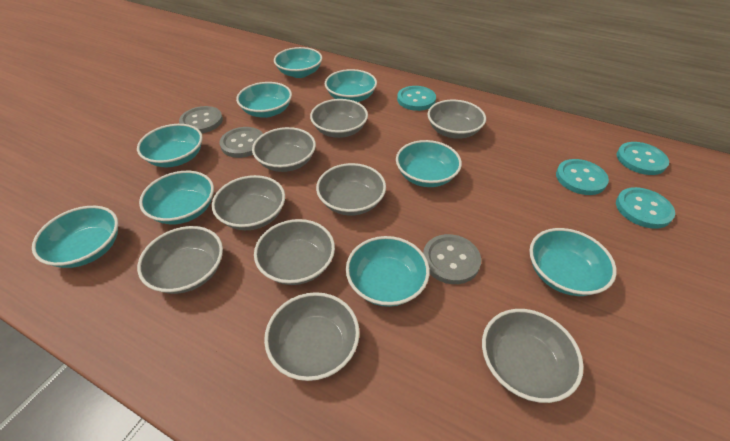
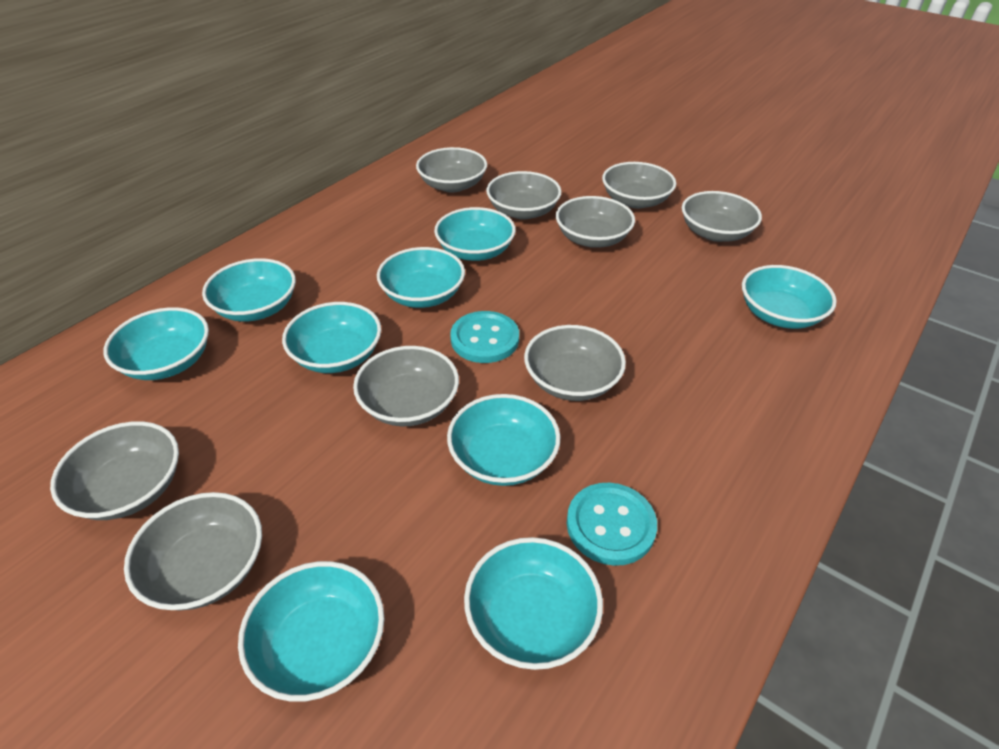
grey button: 3 -> 0
turquoise button: 4 -> 2

